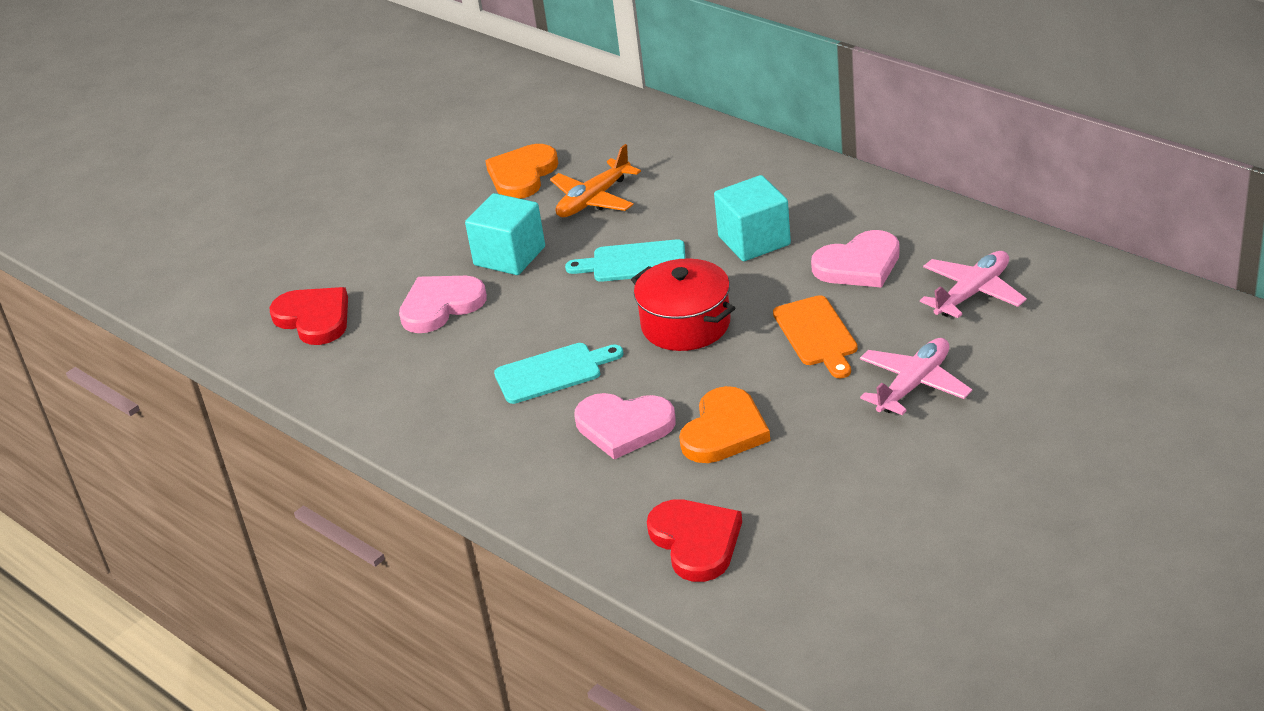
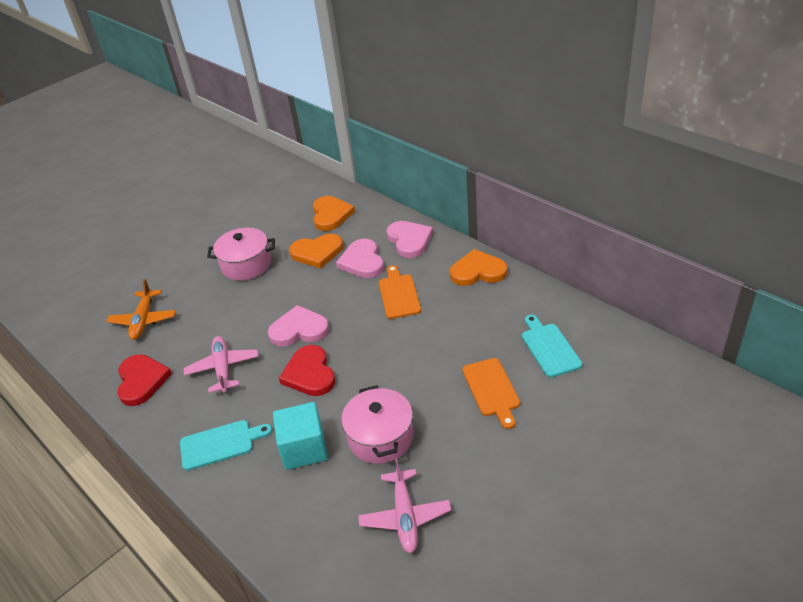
orange cutting board: 1 -> 2
orange heart: 2 -> 3
pink pot: 0 -> 2
red pot: 1 -> 0
turquoise cube: 2 -> 1

